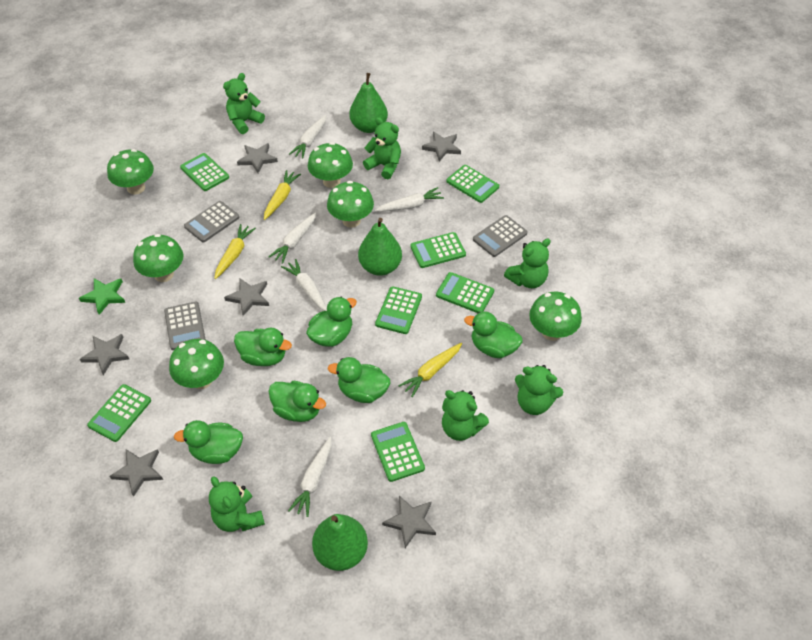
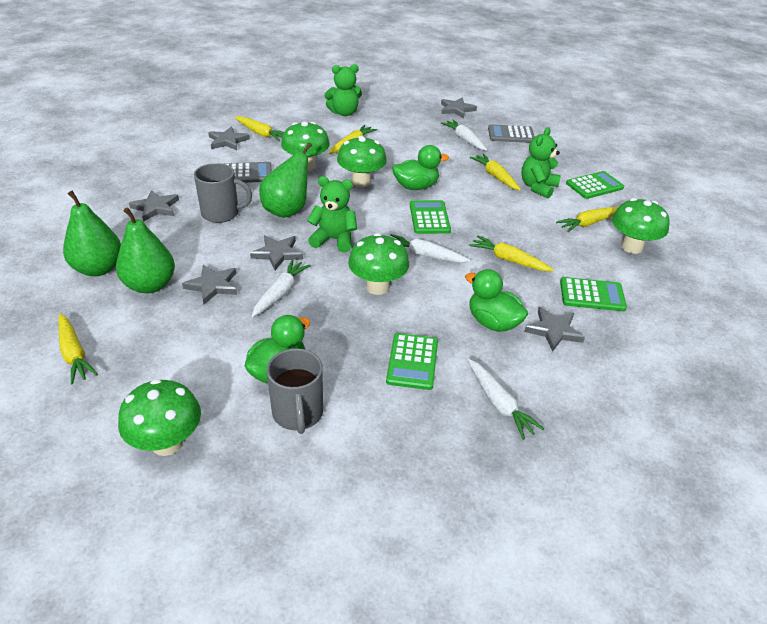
green calculator: 7 -> 4
green duck: 6 -> 3
green mushroom: 6 -> 5
green star: 1 -> 0
green teddy bear: 6 -> 3
grey calculator: 3 -> 2
grey mug: 0 -> 2
white carrot: 5 -> 4
yellow carrot: 3 -> 6

